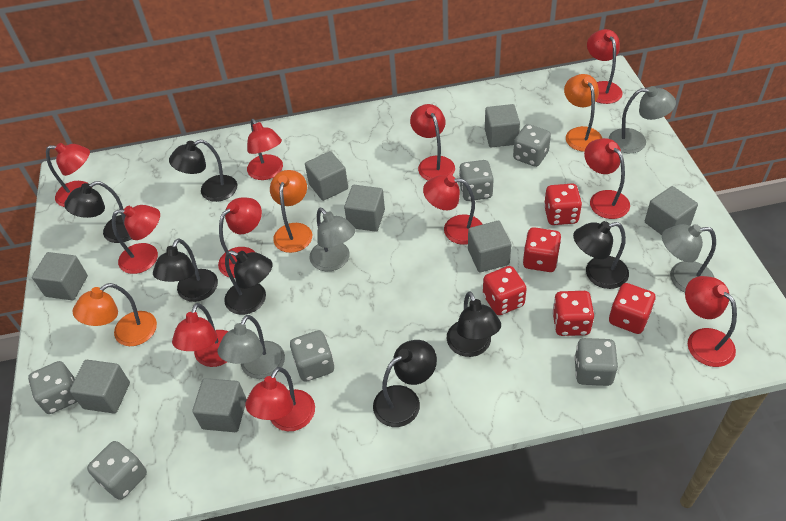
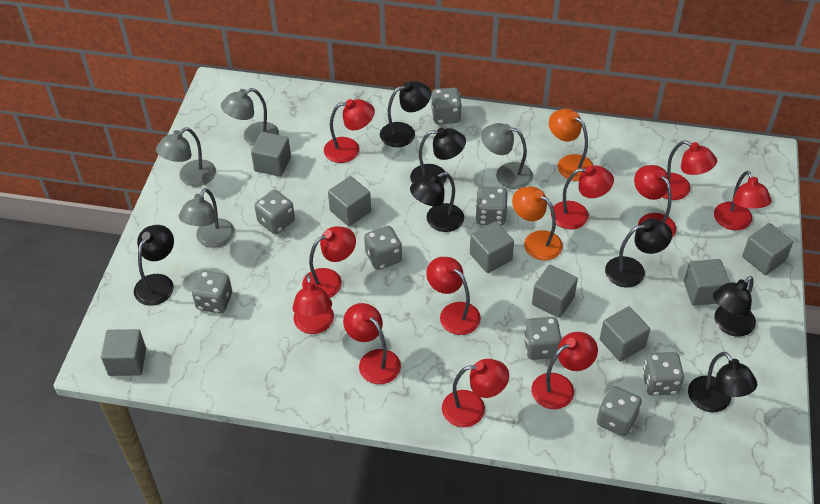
grey dice: 6 -> 8
orange lamp: 3 -> 2
red dice: 5 -> 0

